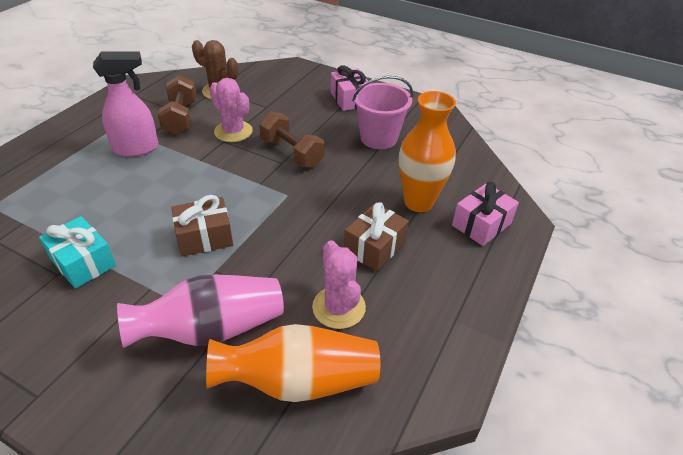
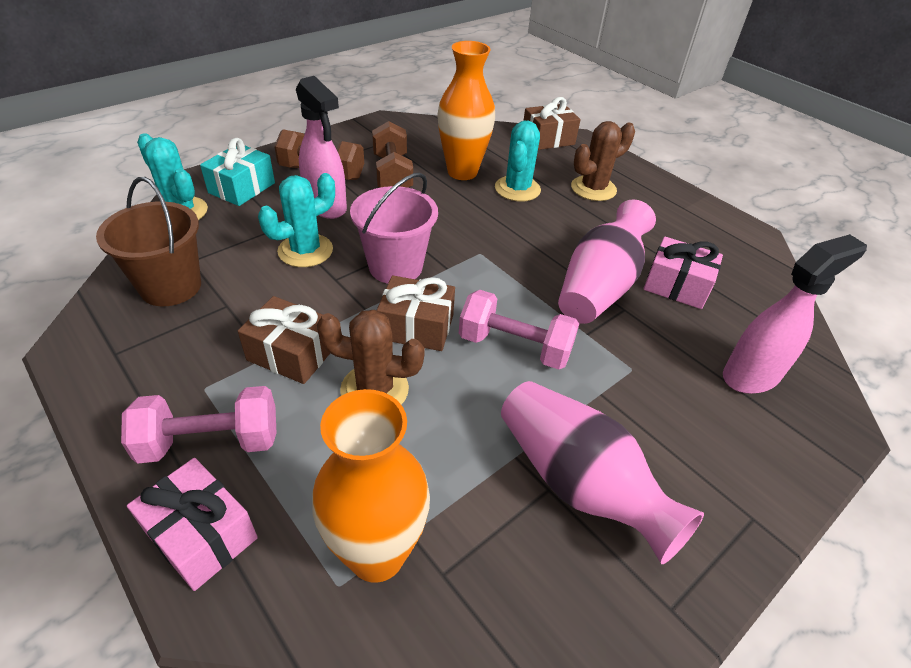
brown bucket: 0 -> 1
brown cactus: 1 -> 2
brown gift: 2 -> 3
pink cactus: 2 -> 0
pink dumbbell: 0 -> 2
pink spray bottle: 1 -> 2
pink vase: 1 -> 2
turquoise cactus: 0 -> 3

